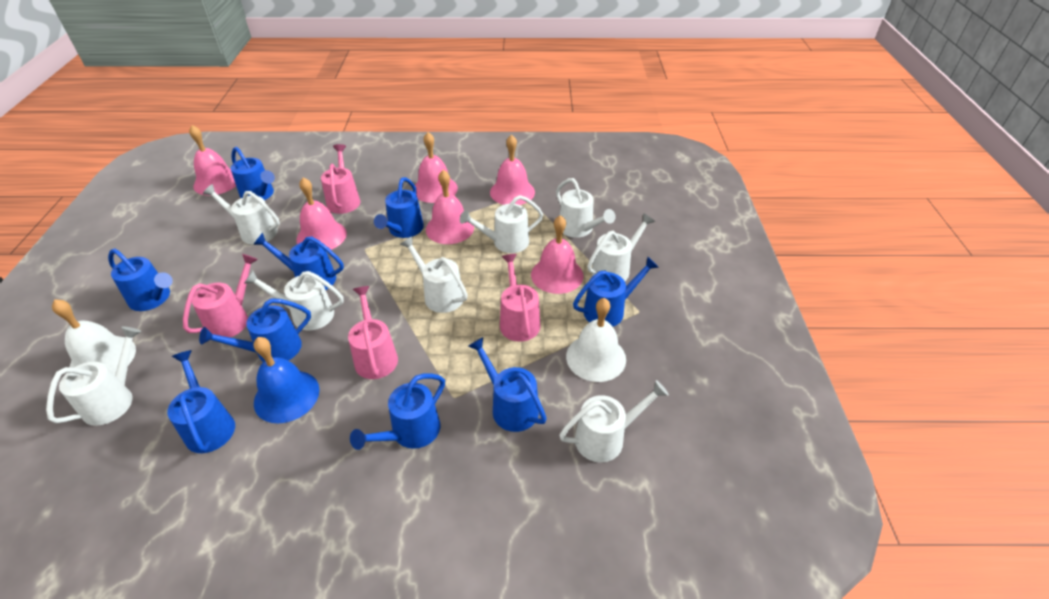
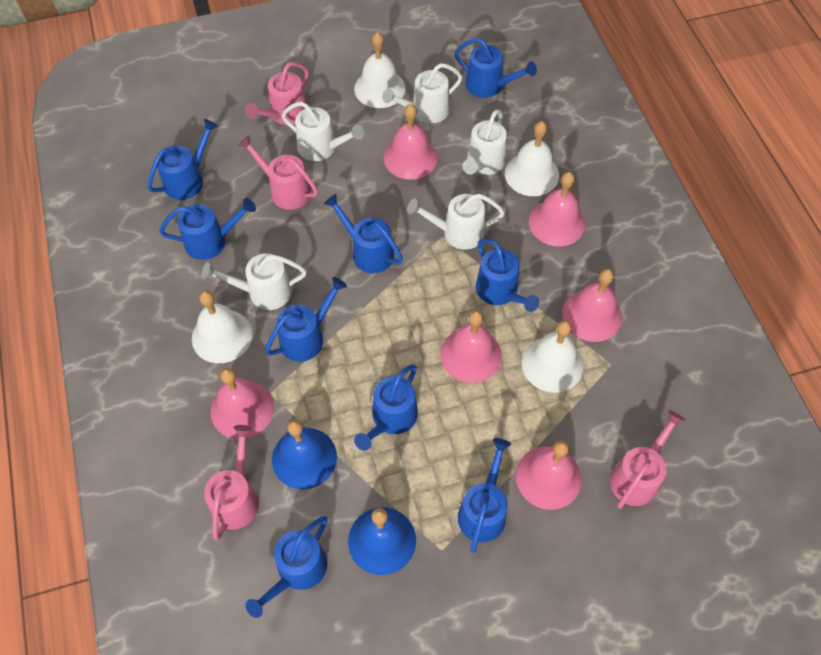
blue bell: 1 -> 2
white bell: 2 -> 4
white watering can: 8 -> 5

